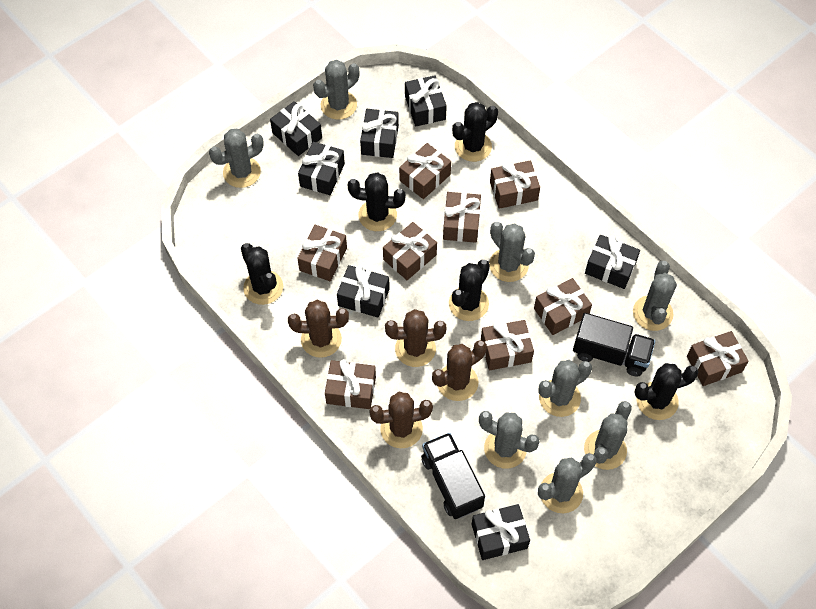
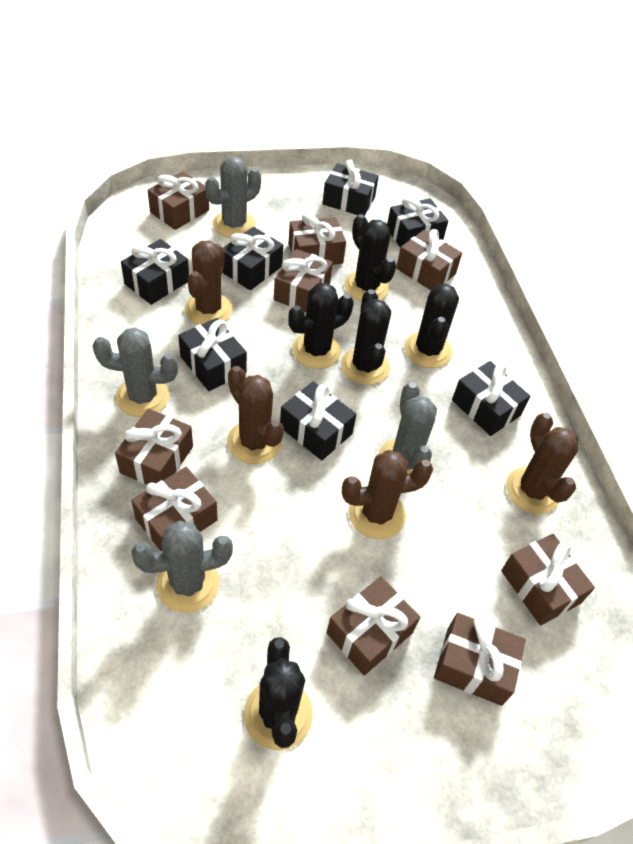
black truck: 2 -> 0
grey cactus: 8 -> 4

